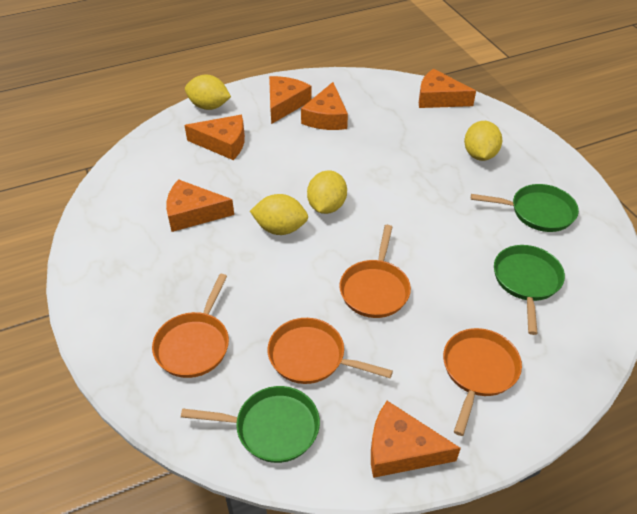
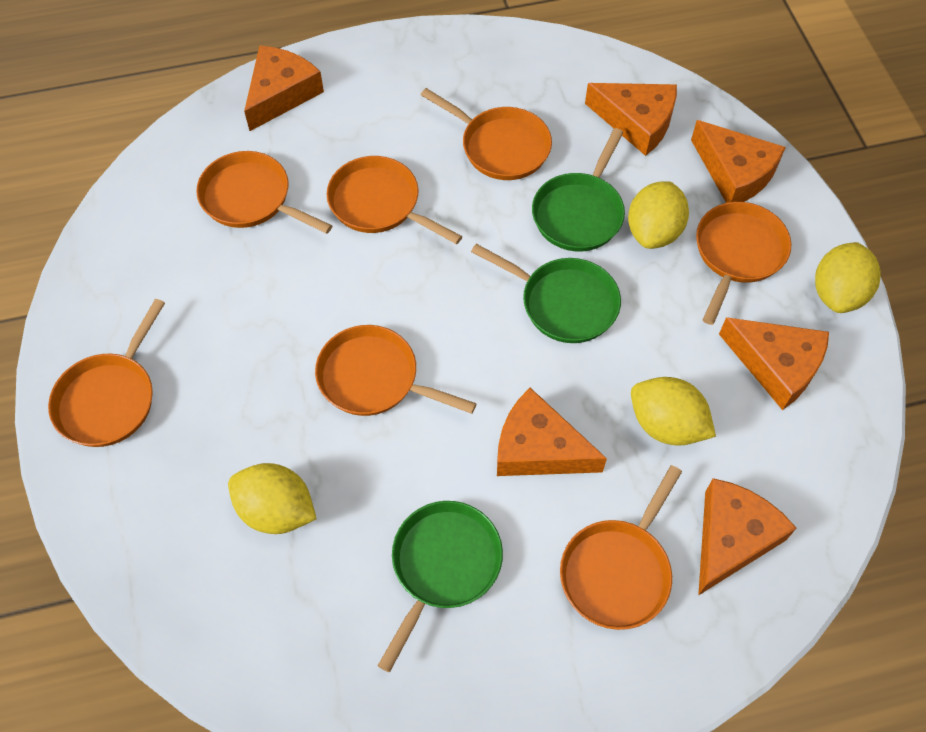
orange pan: 4 -> 7

